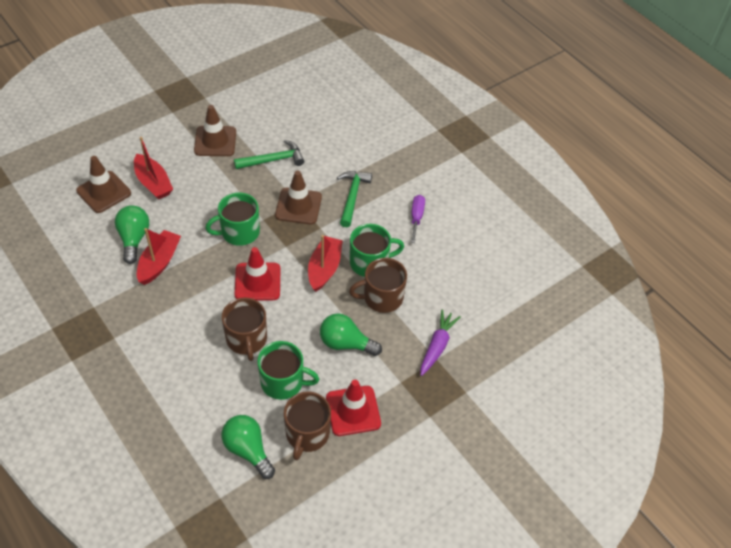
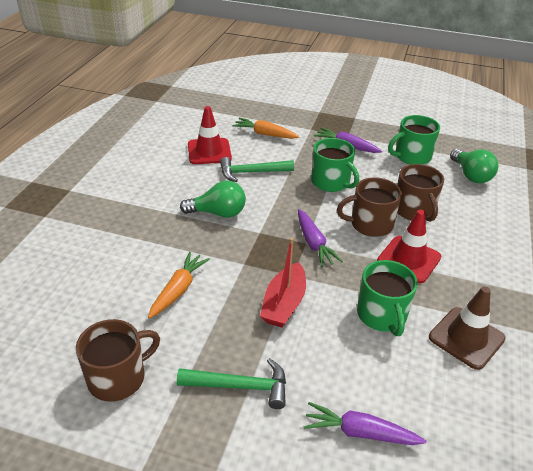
brown traffic cone: 3 -> 1
green light bulb: 3 -> 2
orange carrot: 0 -> 2
purple carrot: 1 -> 3
purple screwdriver: 1 -> 0
red boat: 3 -> 1

